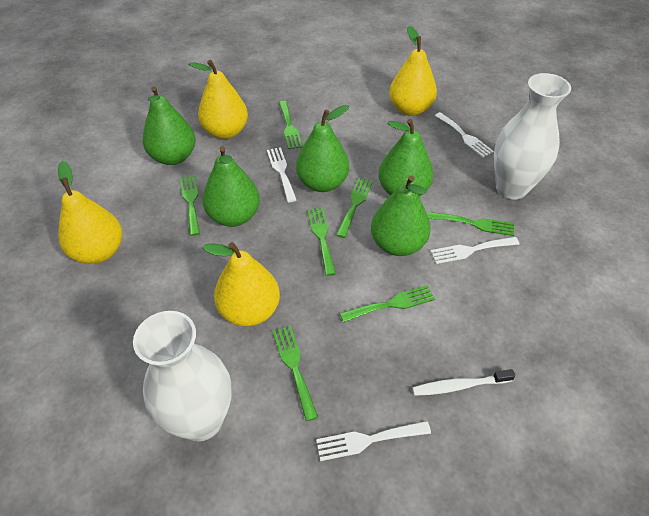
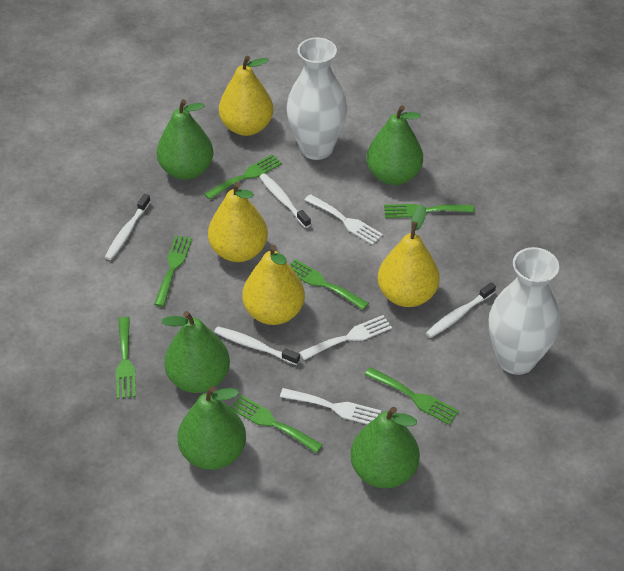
white fork: 4 -> 3
white toothbrush: 1 -> 4

